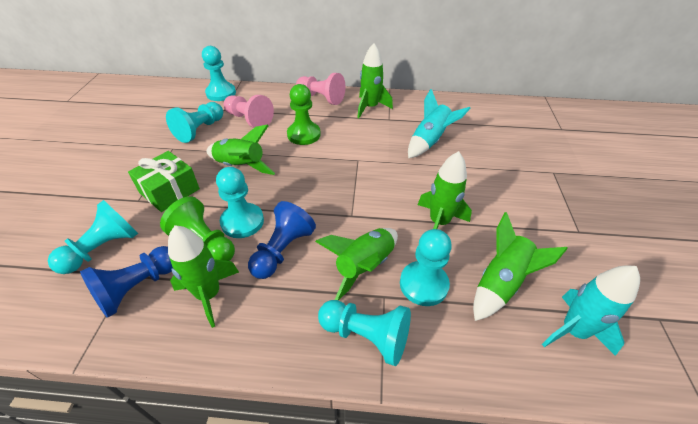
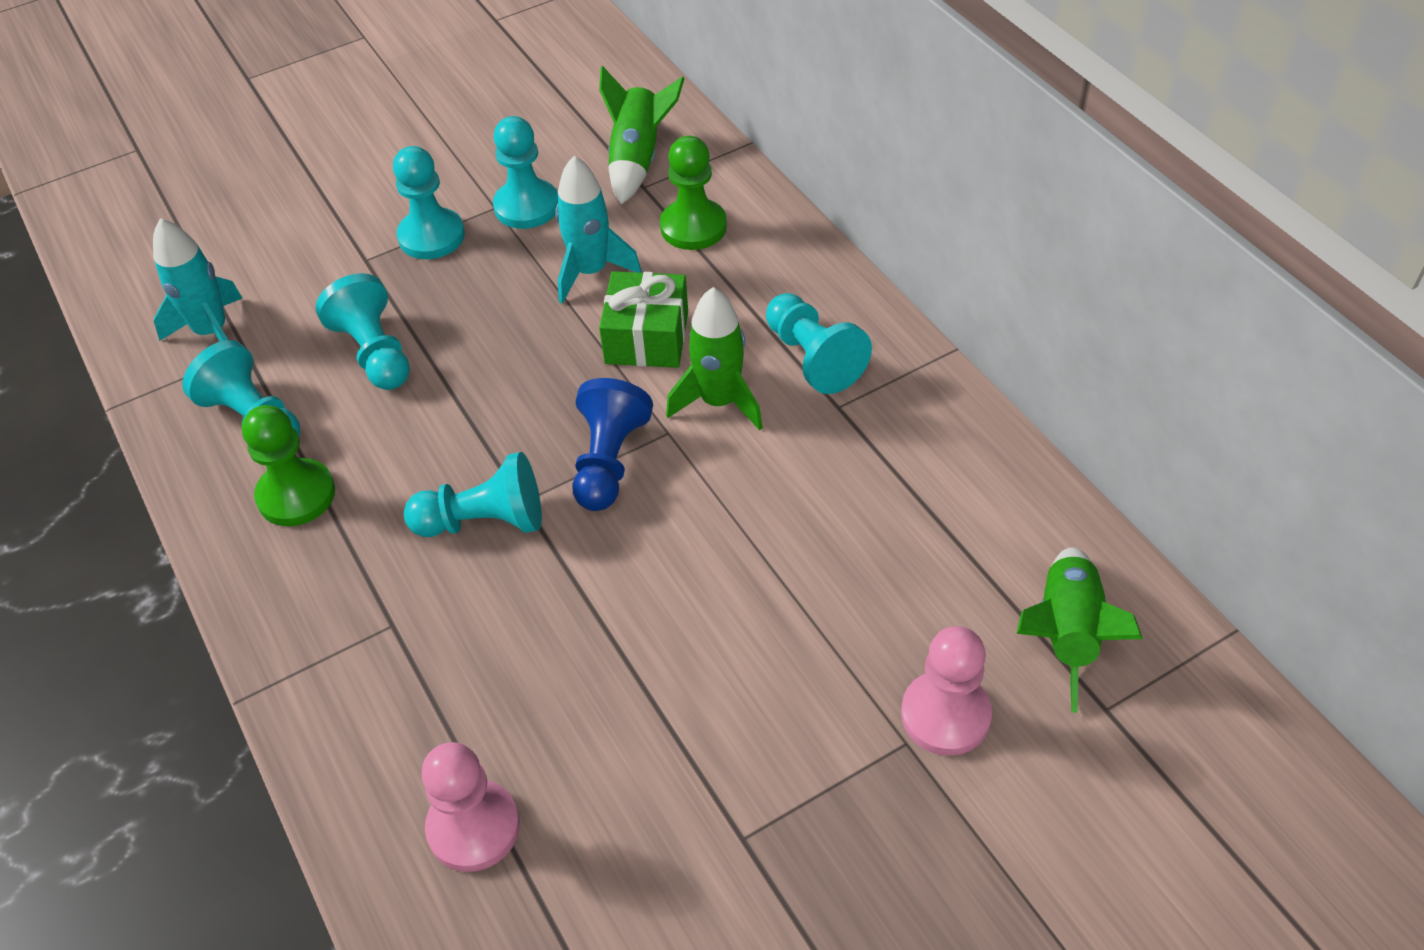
blue pawn: 2 -> 1
green rocket: 6 -> 3

